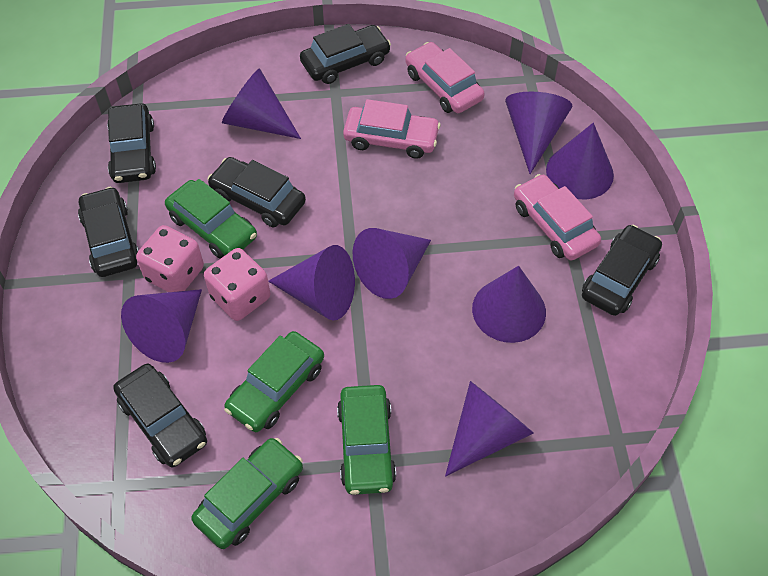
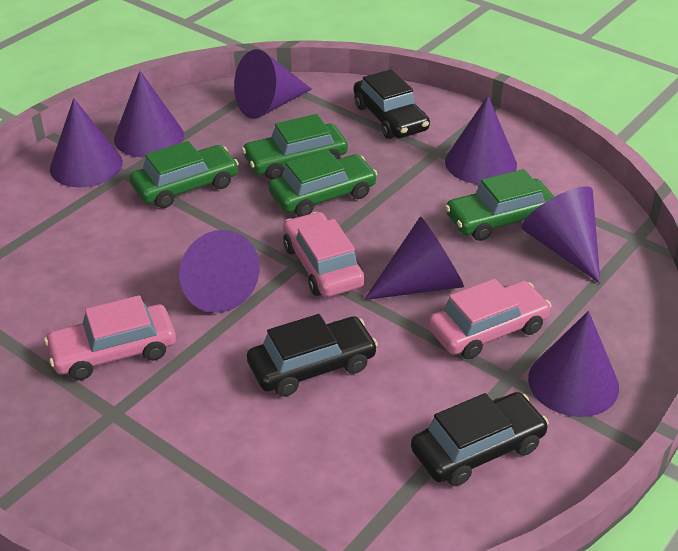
black car: 6 -> 3
pink dice: 2 -> 0

